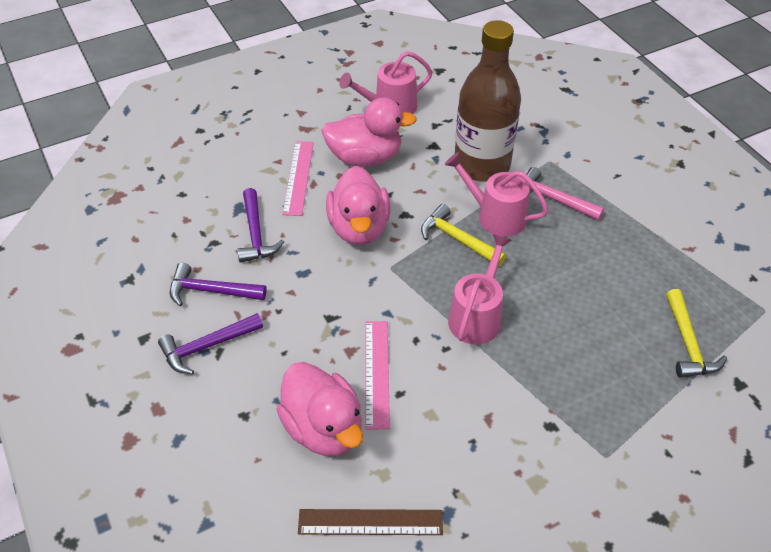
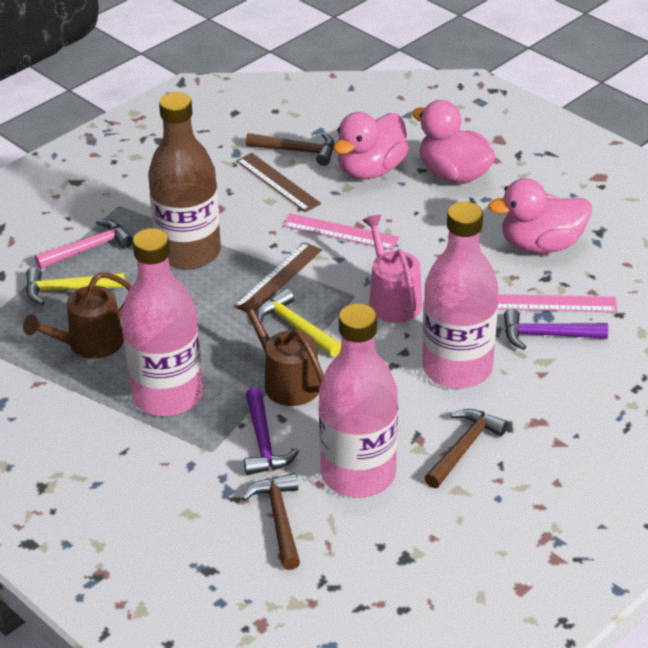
brown hammer: 0 -> 3
brown ruler: 1 -> 2
brown watering can: 0 -> 2
pink bottle: 0 -> 3
pink watering can: 3 -> 1
purple hammer: 3 -> 2

